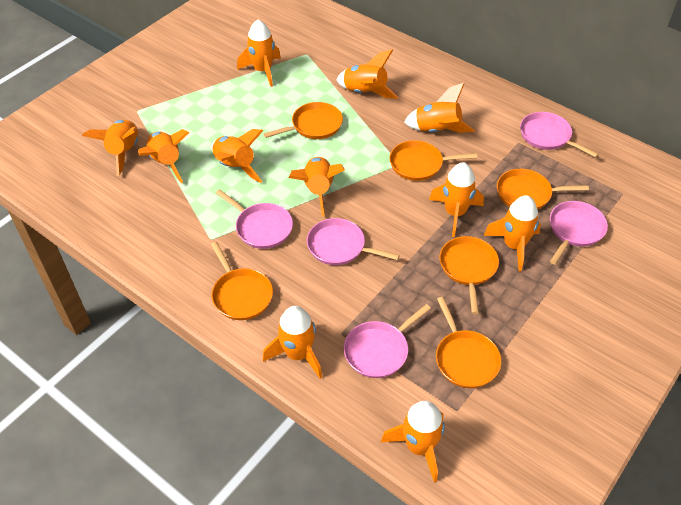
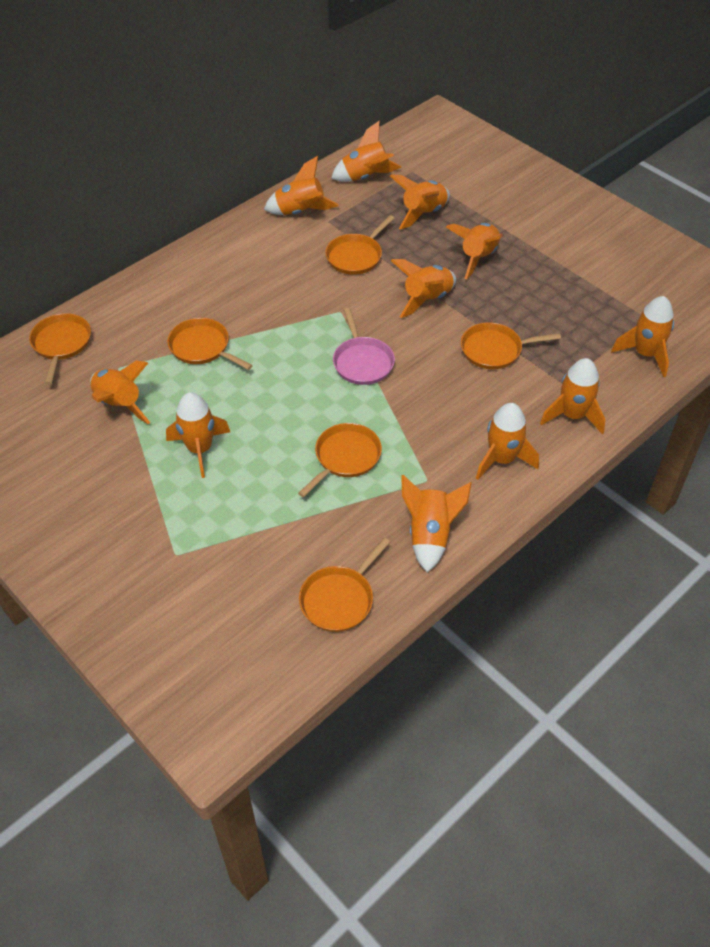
pink pan: 5 -> 1

